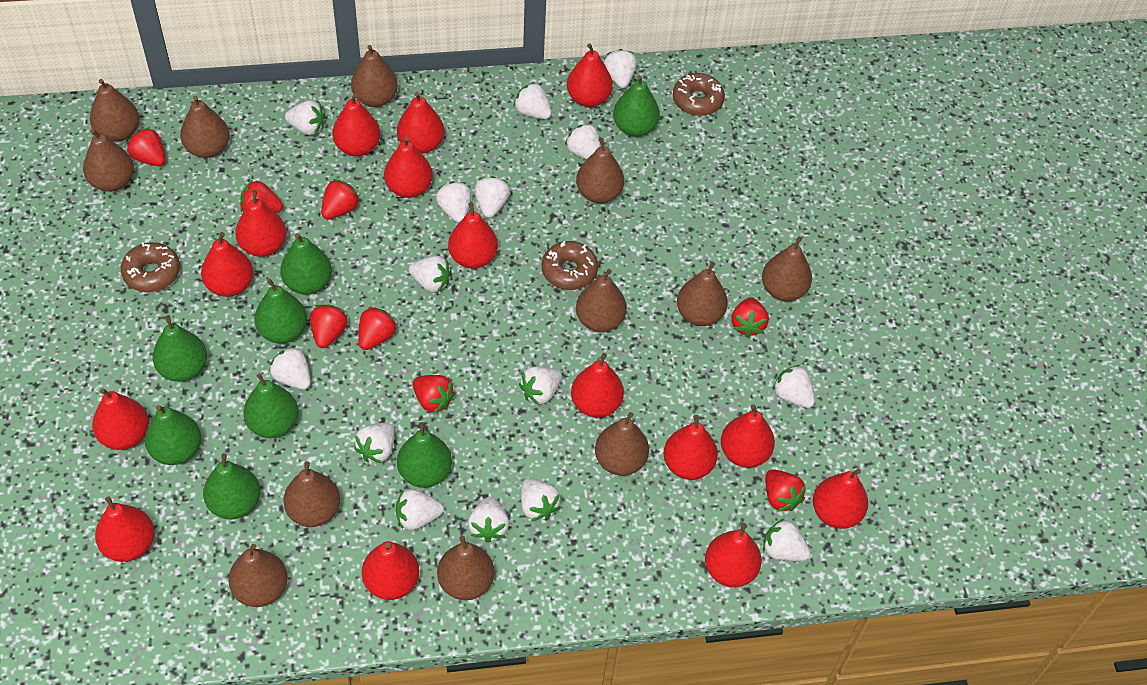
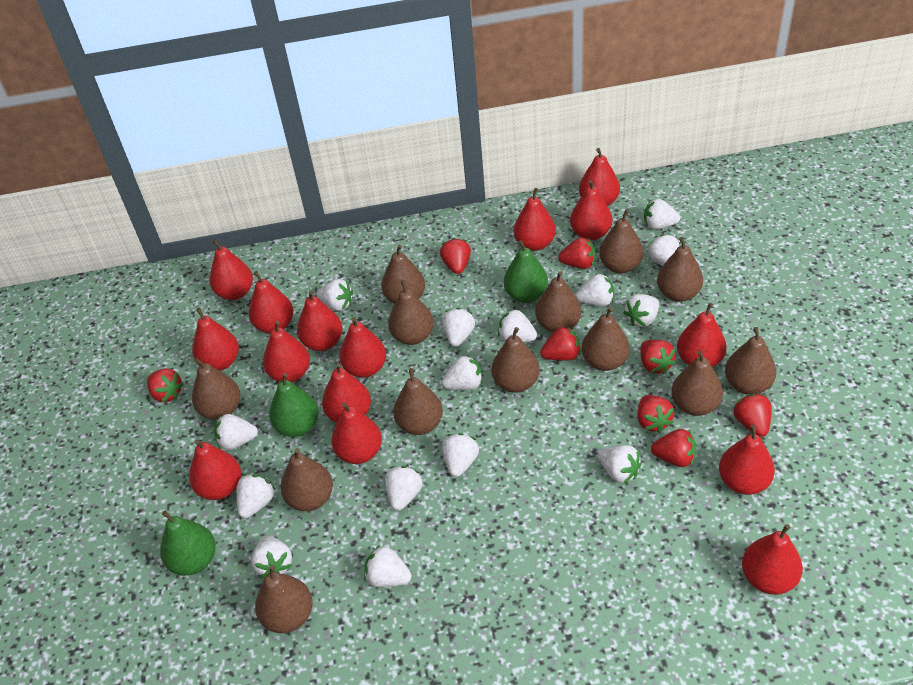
brown donut: 3 -> 0
brown pear: 12 -> 13
green pear: 8 -> 3

